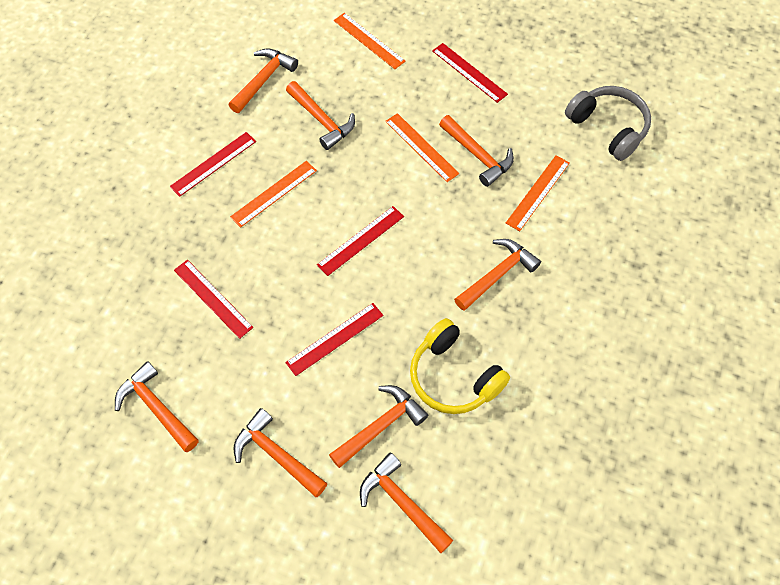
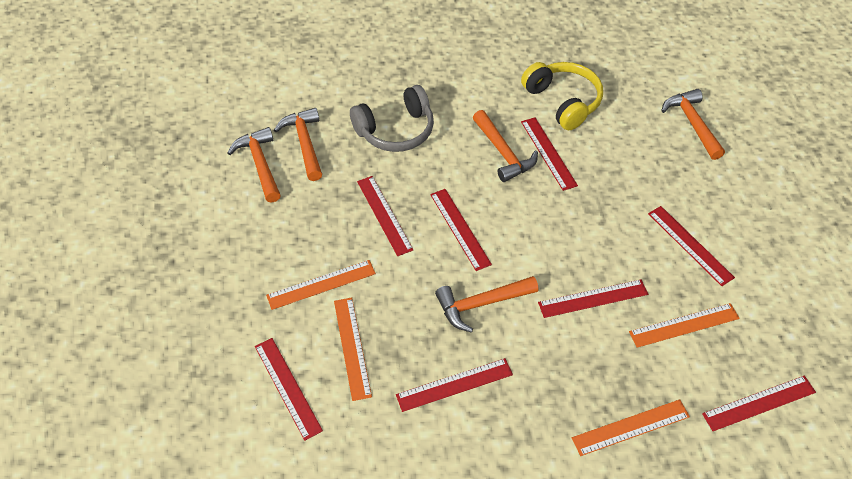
orange hammer: 8 -> 5
red ruler: 5 -> 8

